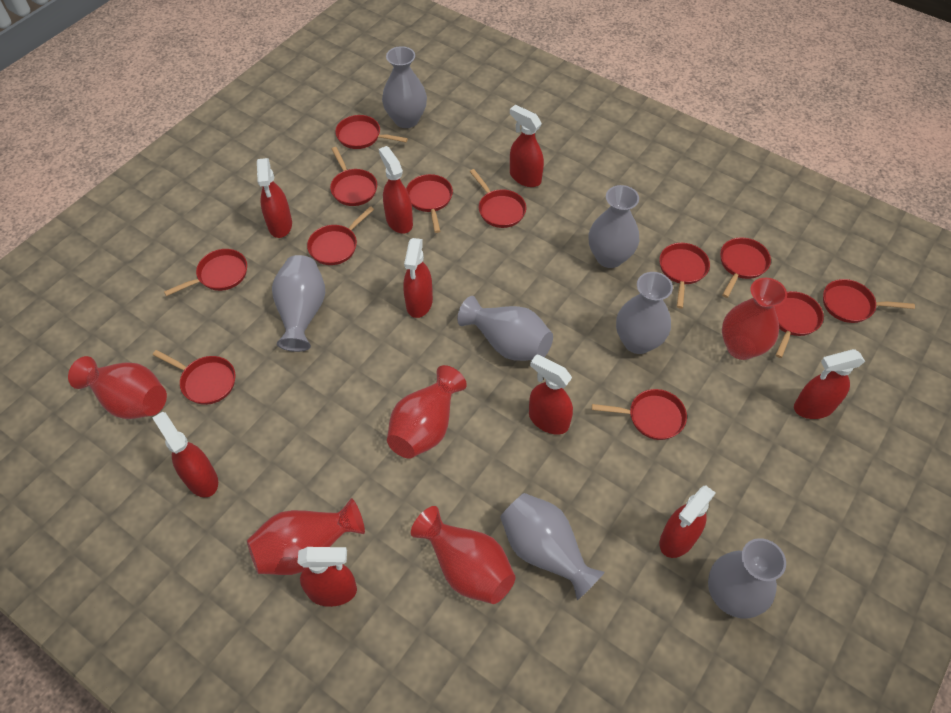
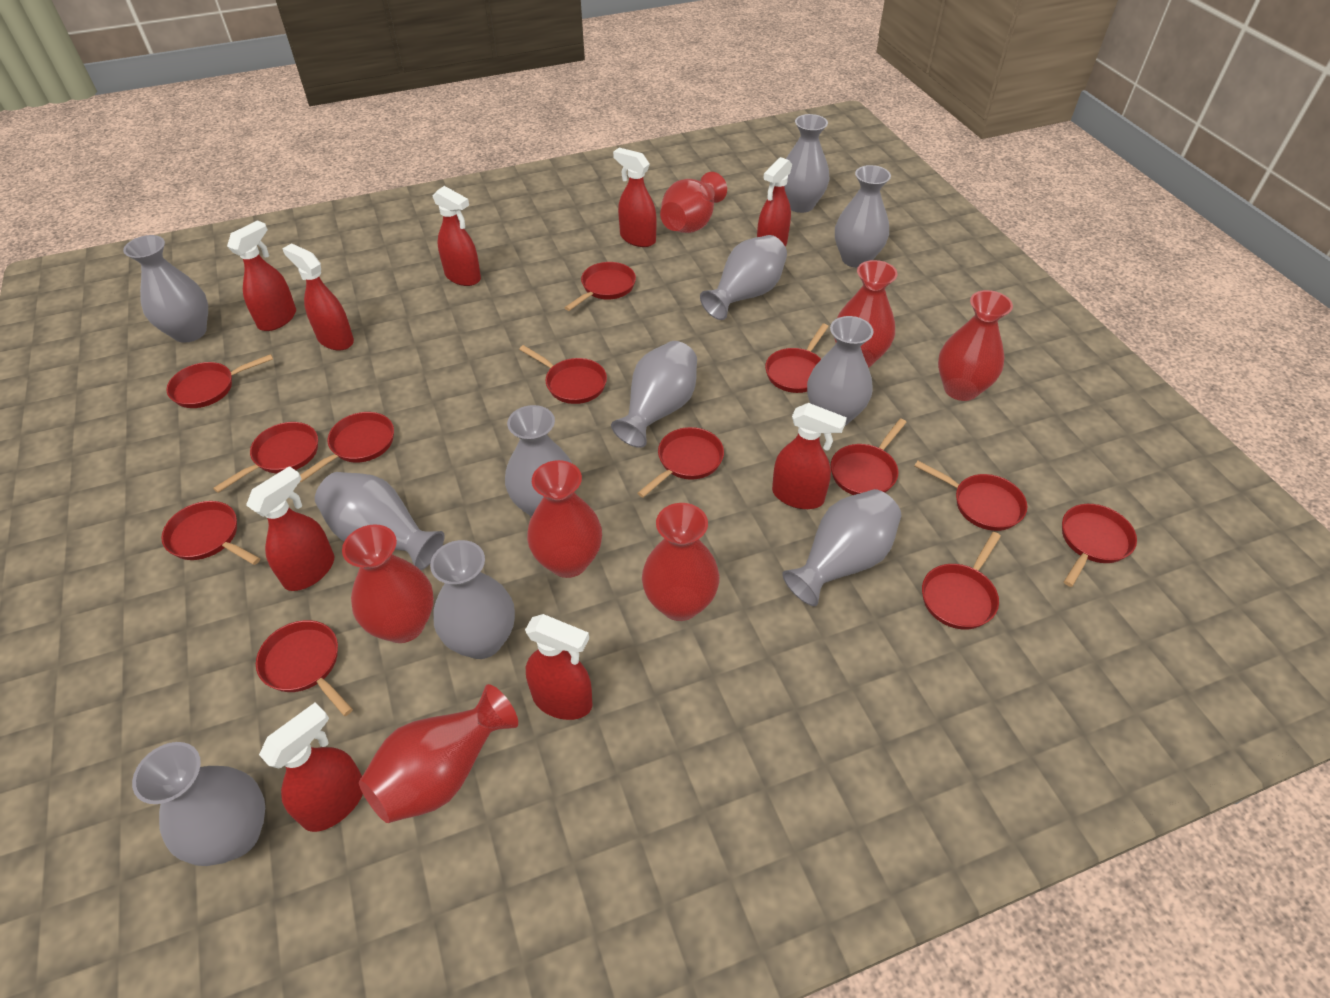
grey vase: 7 -> 11
red pan: 12 -> 13
red vase: 5 -> 7

